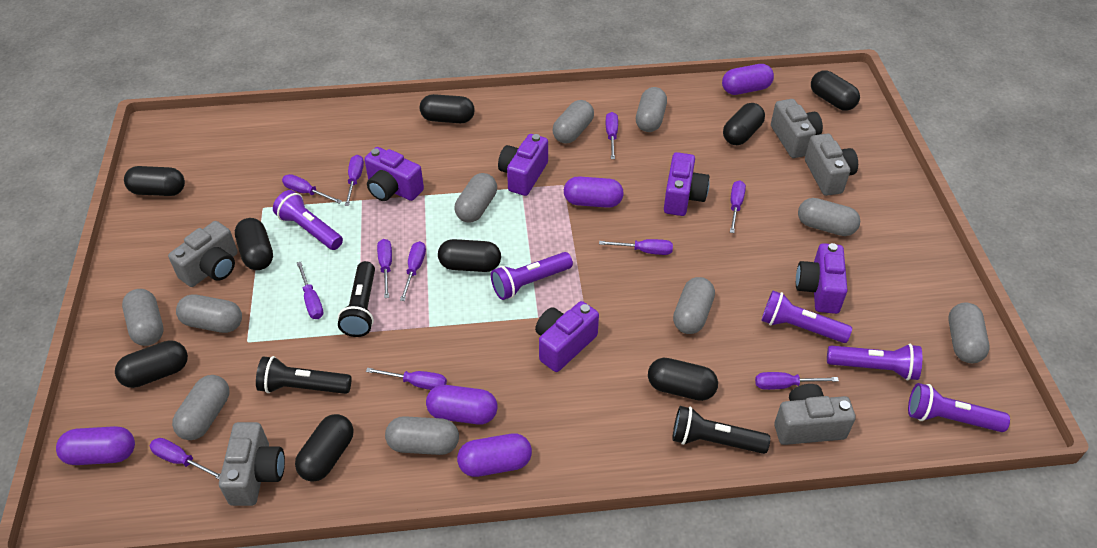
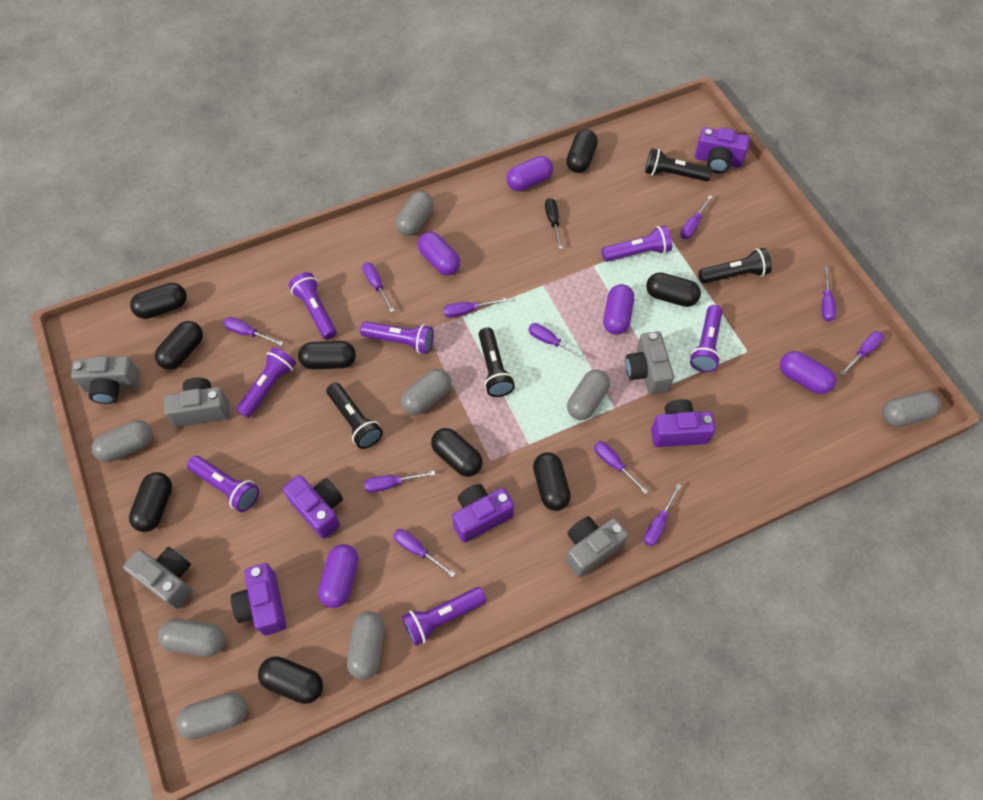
black flashlight: 3 -> 4
black screwdriver: 0 -> 1
grey capsule: 10 -> 8
purple flashlight: 5 -> 7

